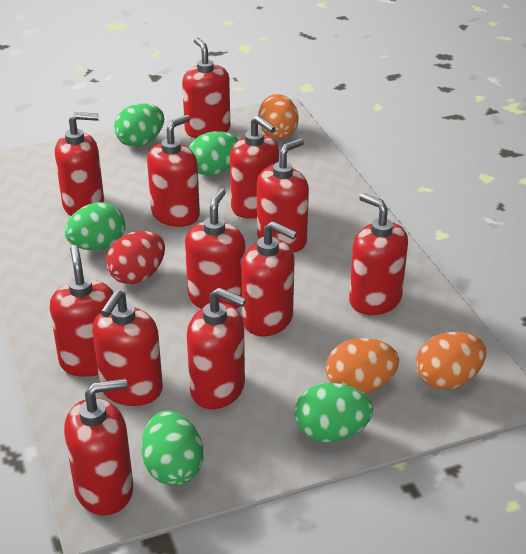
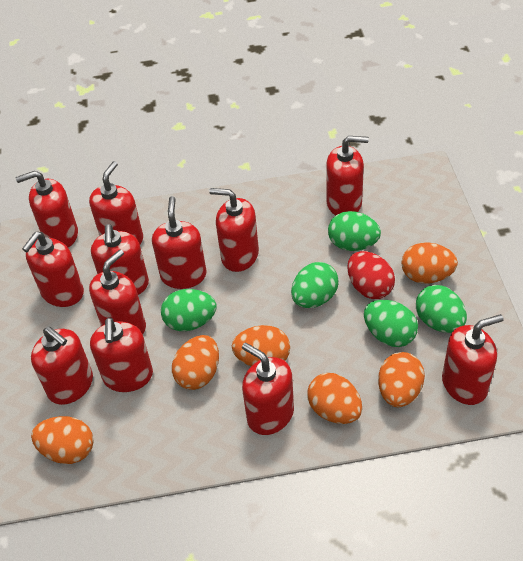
orange egg: 3 -> 6

